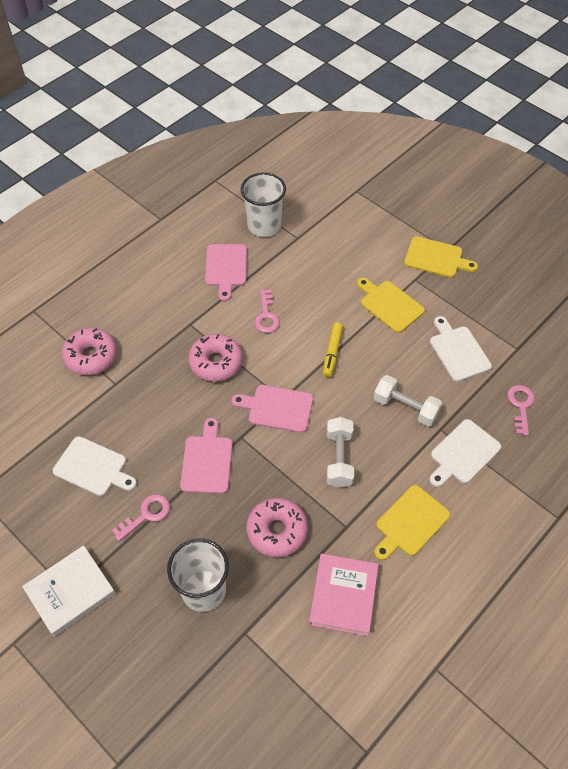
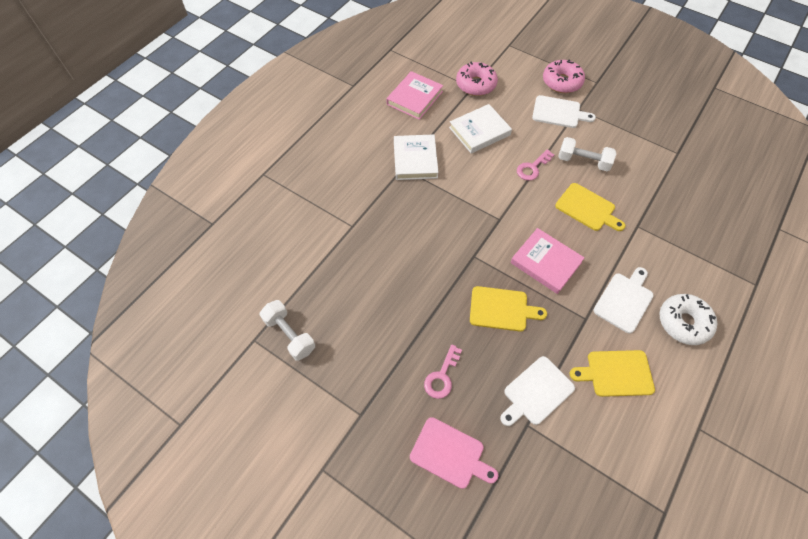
pink book: 1 -> 2
pink cutting board: 3 -> 1
pink donut: 3 -> 2
pink key: 3 -> 2
white book: 1 -> 2
white cup: 2 -> 0
white donut: 0 -> 1
yellow marker: 1 -> 0

